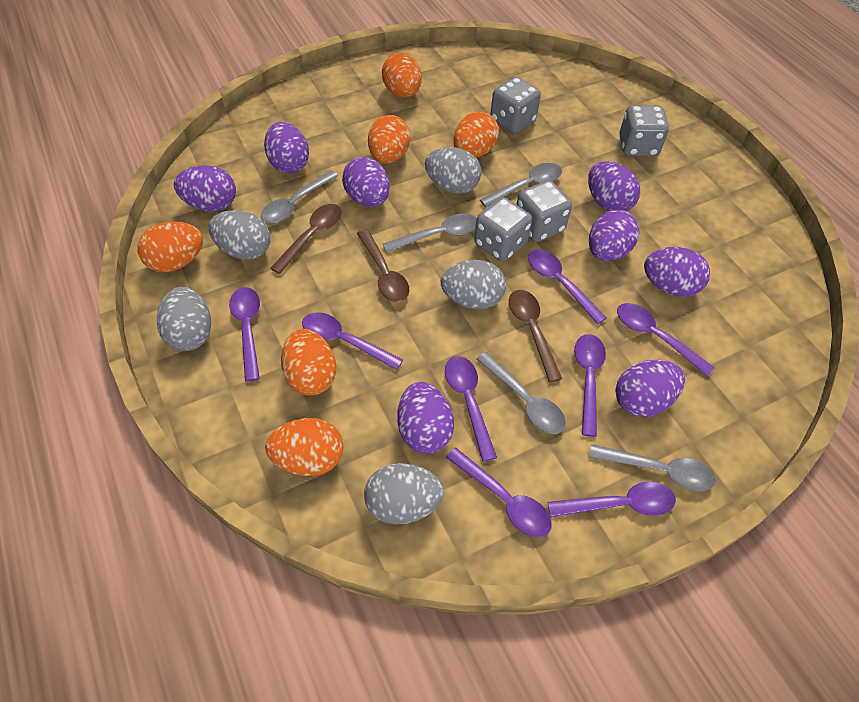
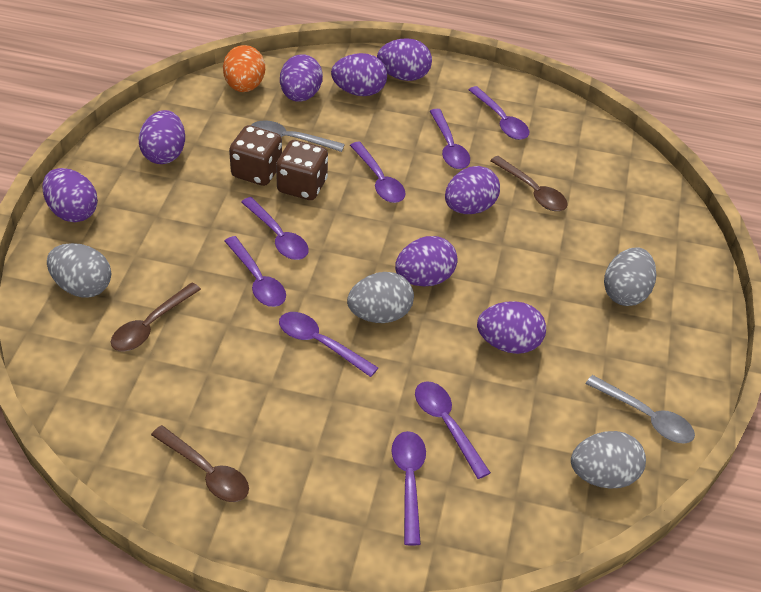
brown dice: 0 -> 2
grey dice: 4 -> 0
grey egg: 5 -> 4
grey spoon: 5 -> 2
orange egg: 6 -> 1

